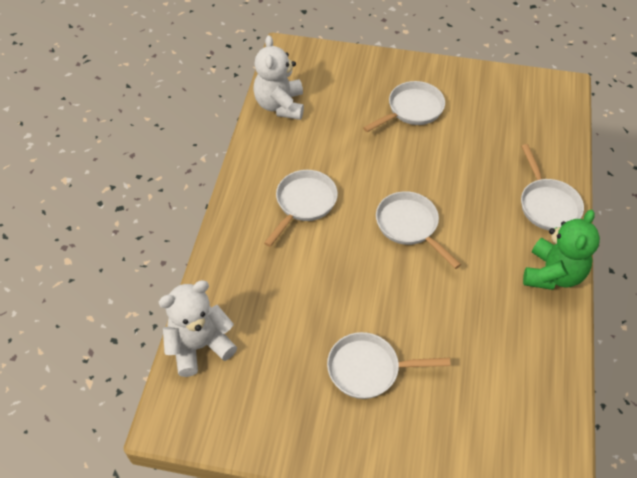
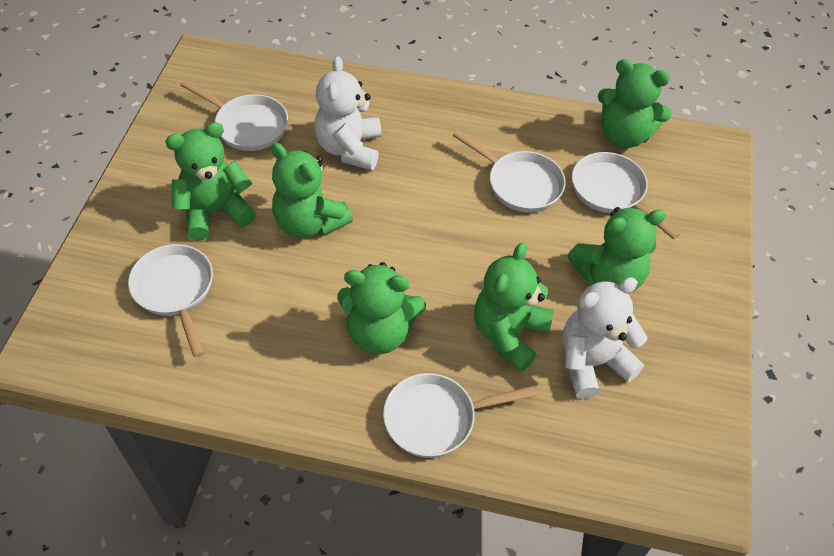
green teddy bear: 1 -> 6

